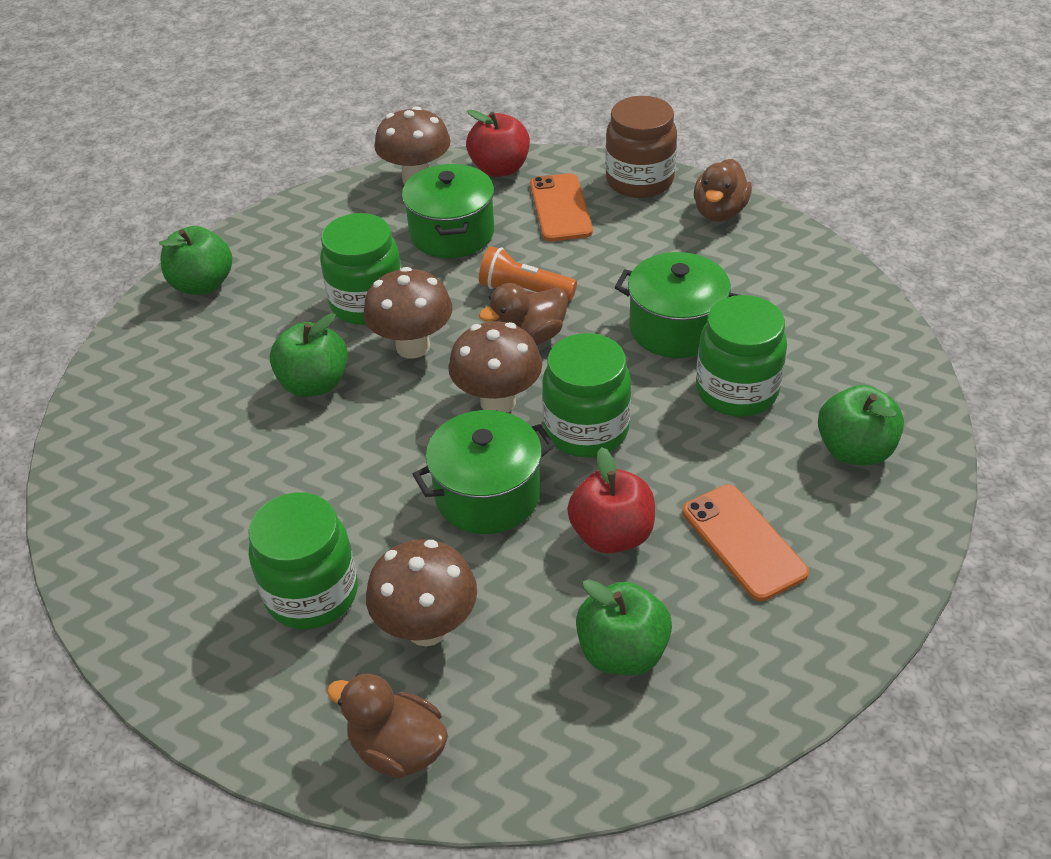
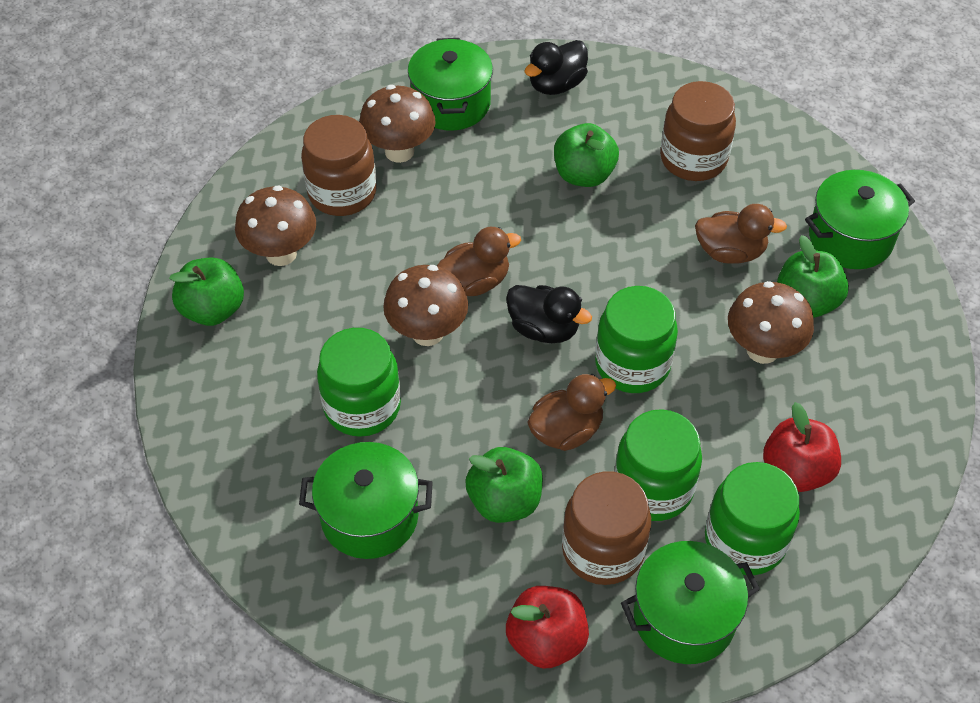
black duck: 0 -> 2
brown jar: 1 -> 3
green pot: 3 -> 4
orange flashlight: 1 -> 0
orange phone: 2 -> 0

